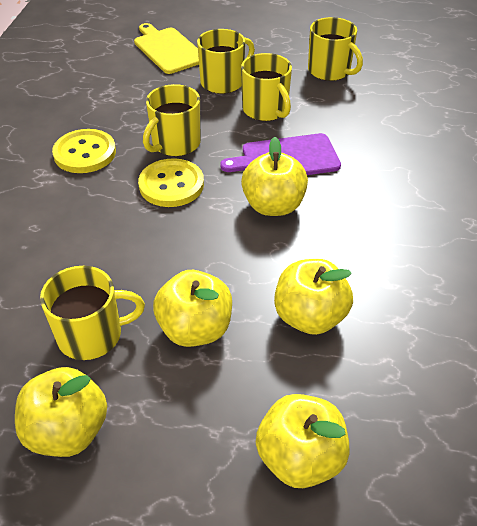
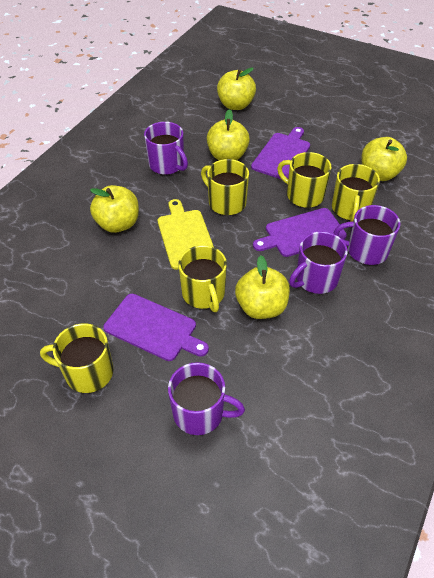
purple cutting board: 1 -> 3
purple mug: 0 -> 4
yellow button: 2 -> 0

